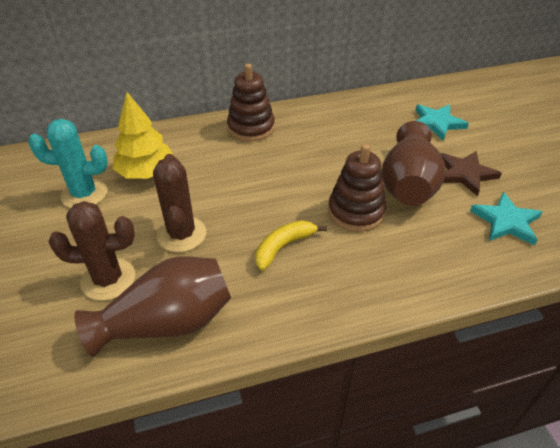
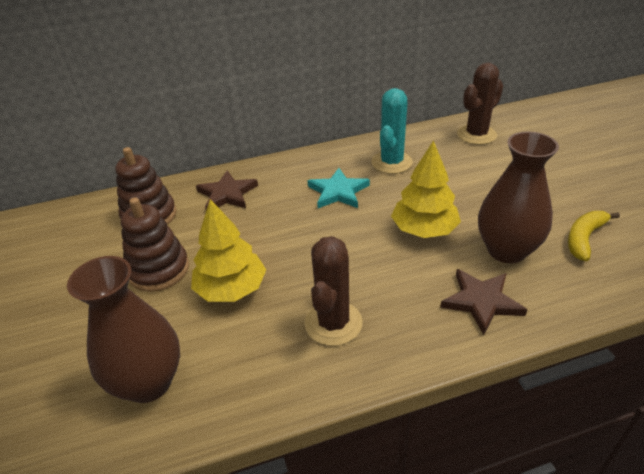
brown star: 1 -> 2
turquoise star: 2 -> 1
yellow tree: 1 -> 2

